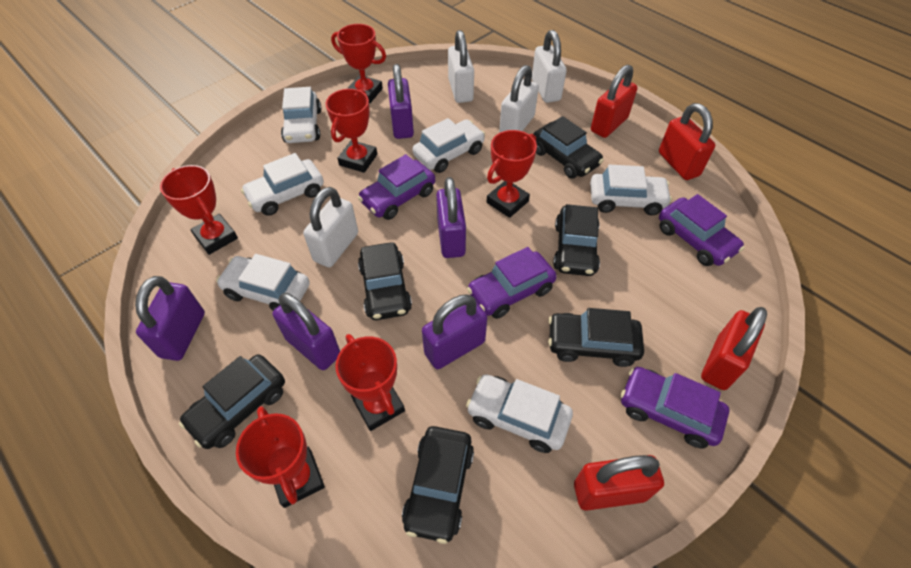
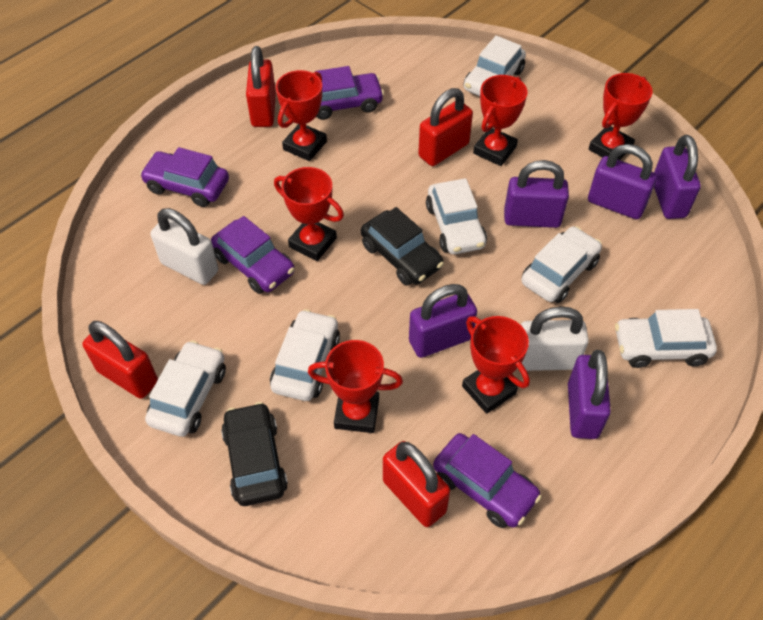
black car: 6 -> 2
white padlock: 4 -> 2

